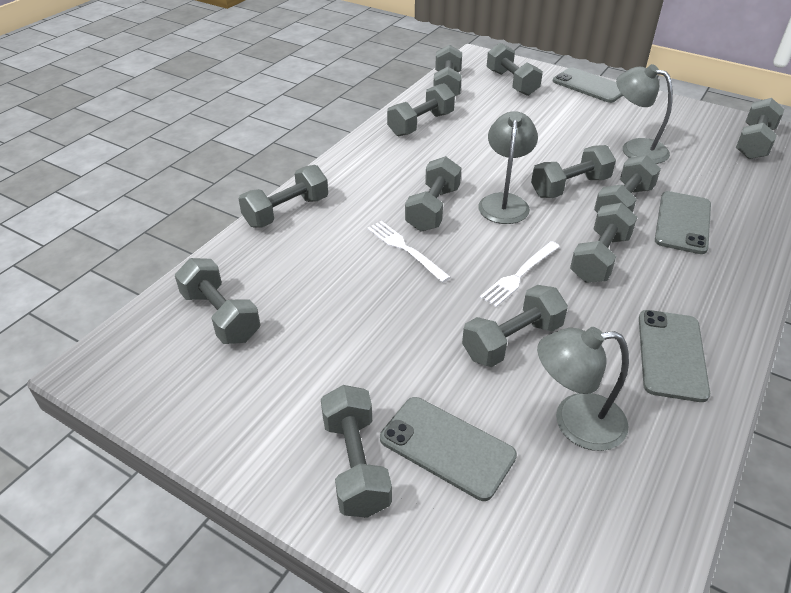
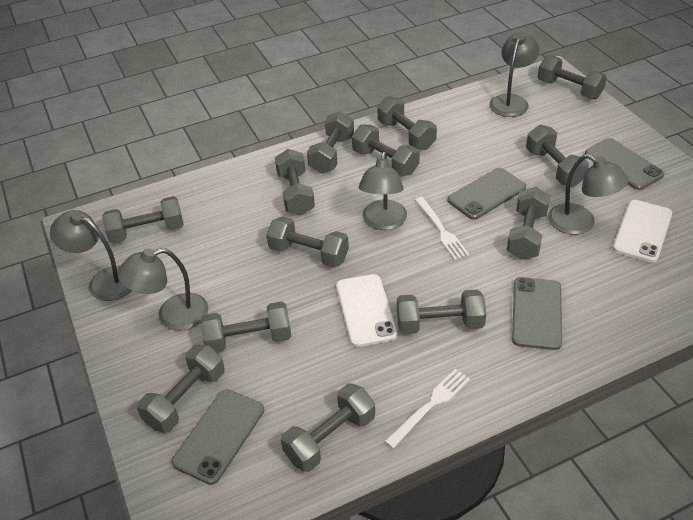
grey dumbbell: 12 -> 13
grey lamp: 3 -> 5
white phone: 0 -> 2

